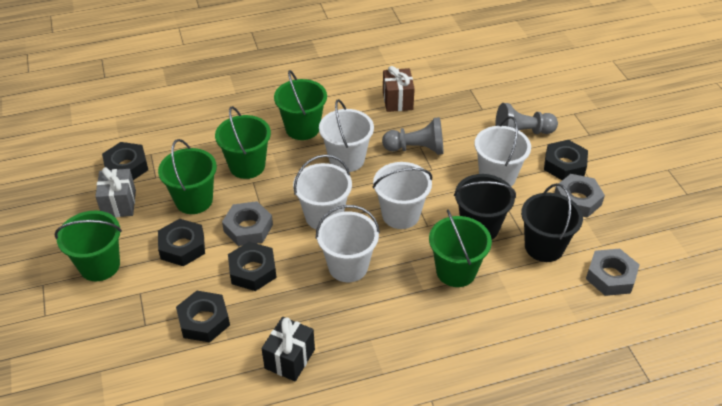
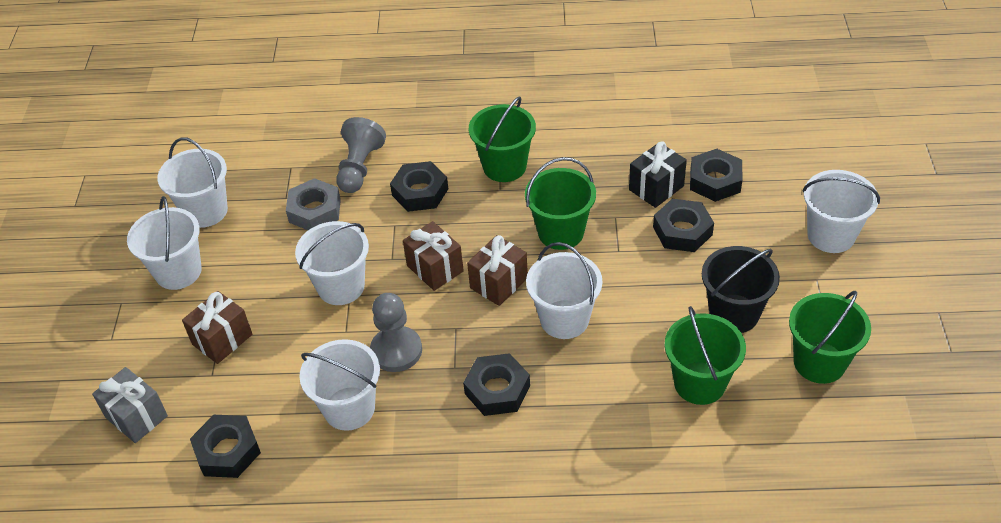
black bucket: 2 -> 1
brown gift: 1 -> 3
green bucket: 5 -> 4
grey nut: 3 -> 1
white bucket: 5 -> 6

